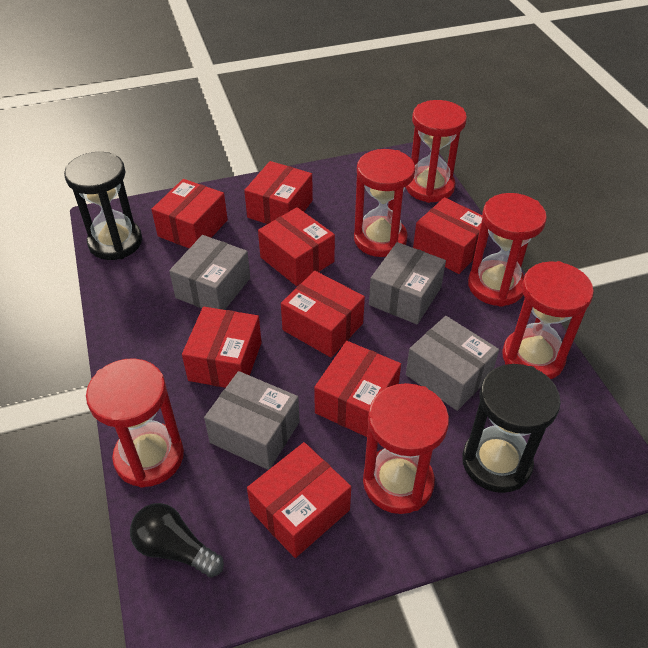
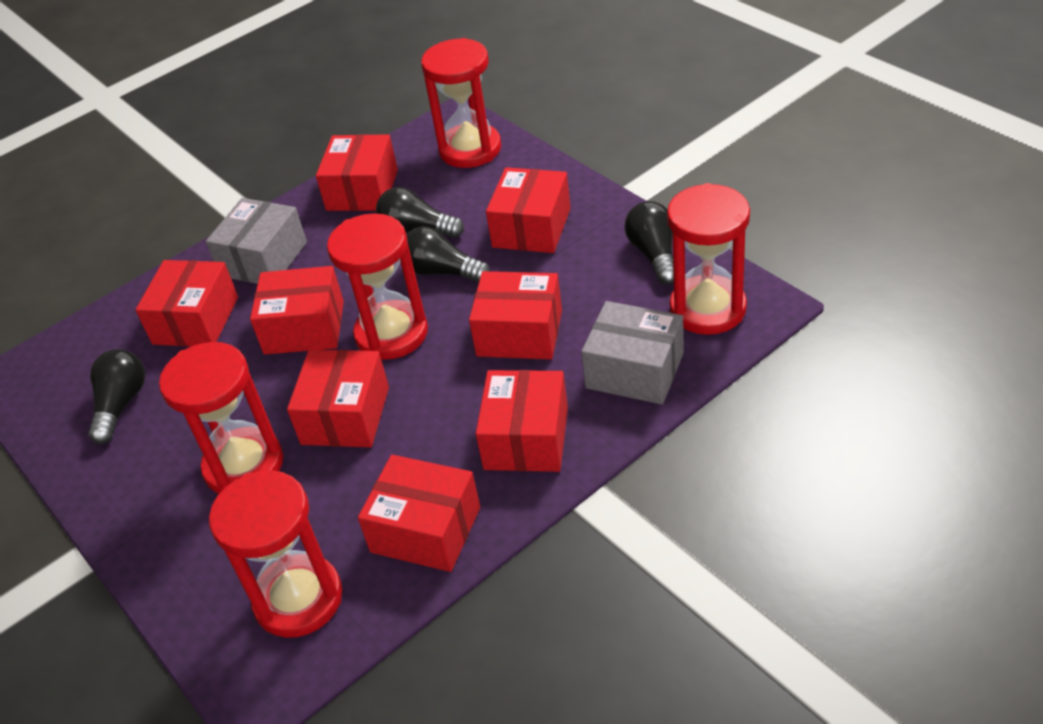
black hourglass: 2 -> 0
black light bulb: 1 -> 4
grey box: 4 -> 2
red hourglass: 6 -> 5

